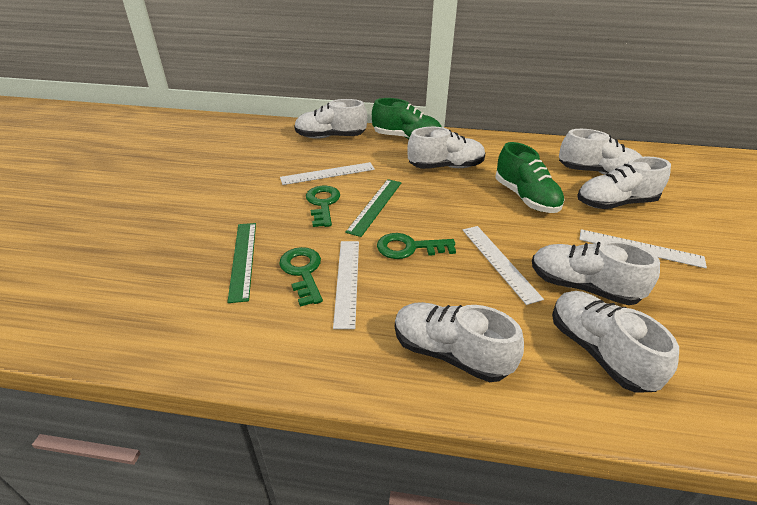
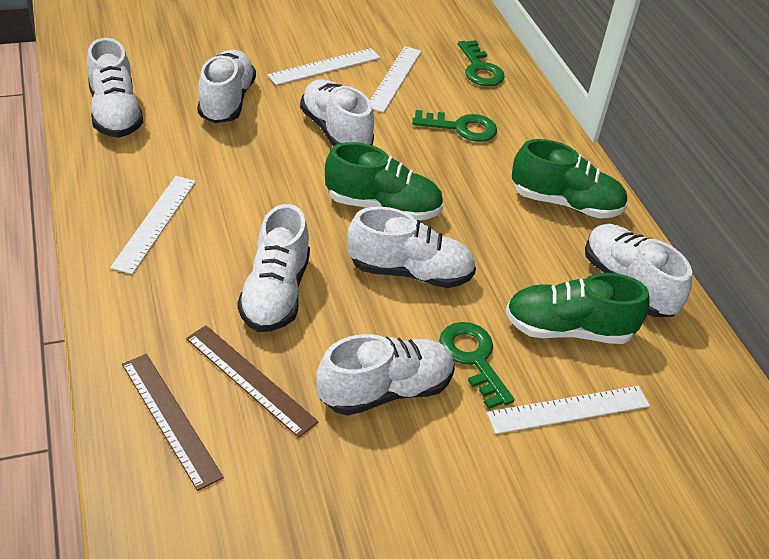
brown ruler: 0 -> 2
green ruler: 2 -> 0
green shoe: 2 -> 3

